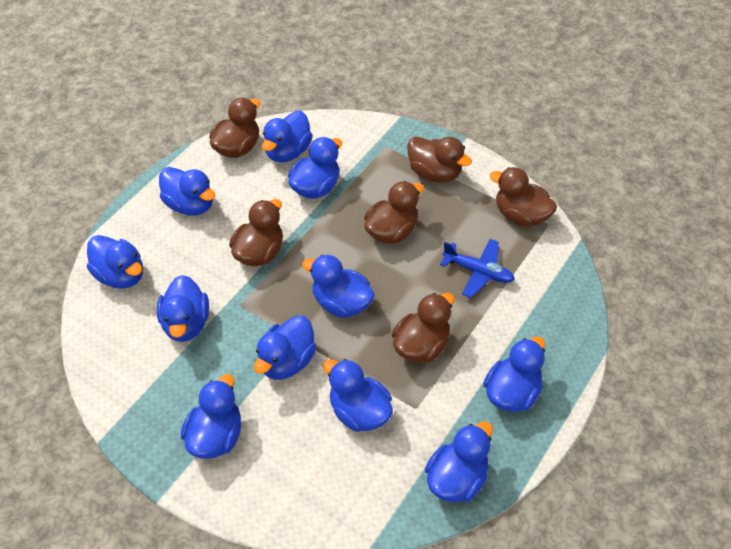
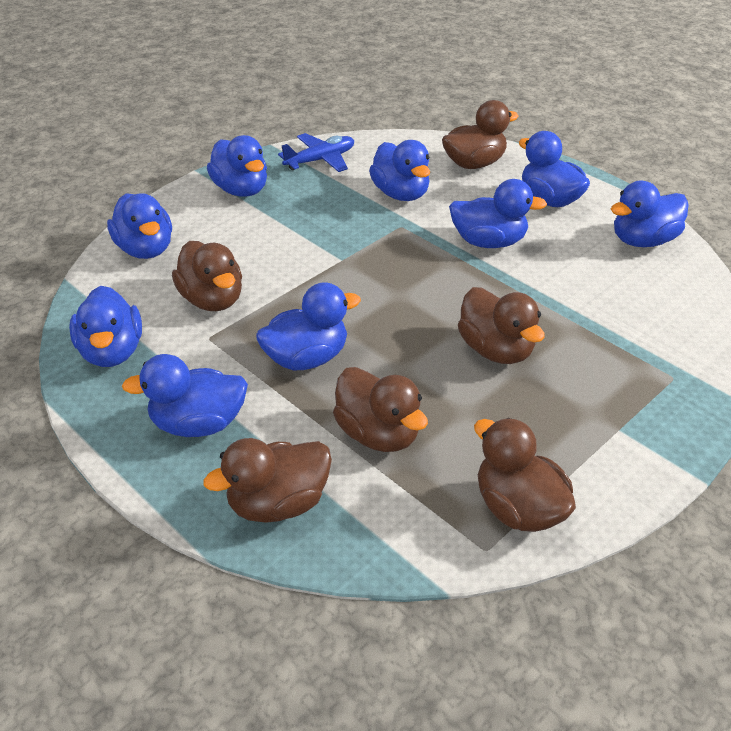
blue duck: 11 -> 9

